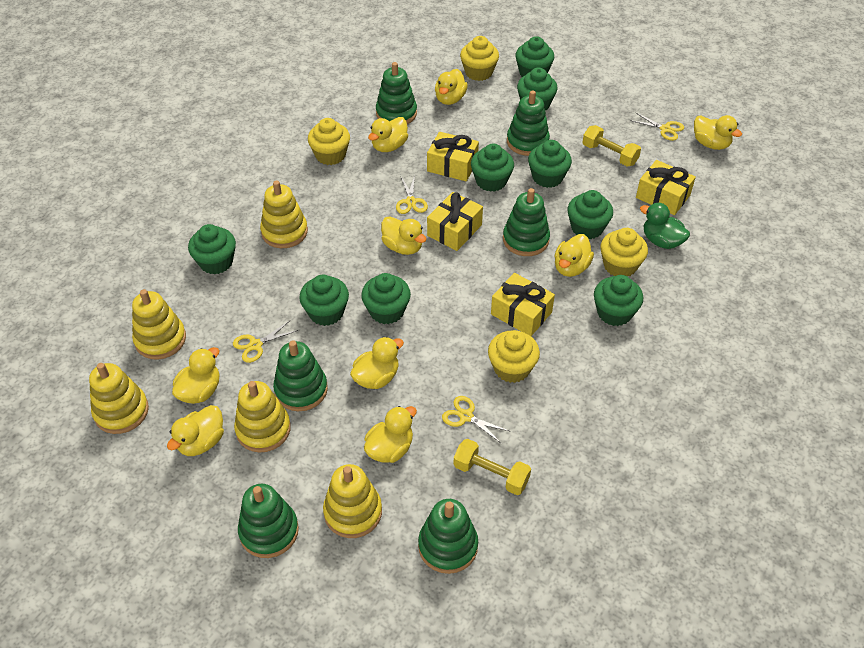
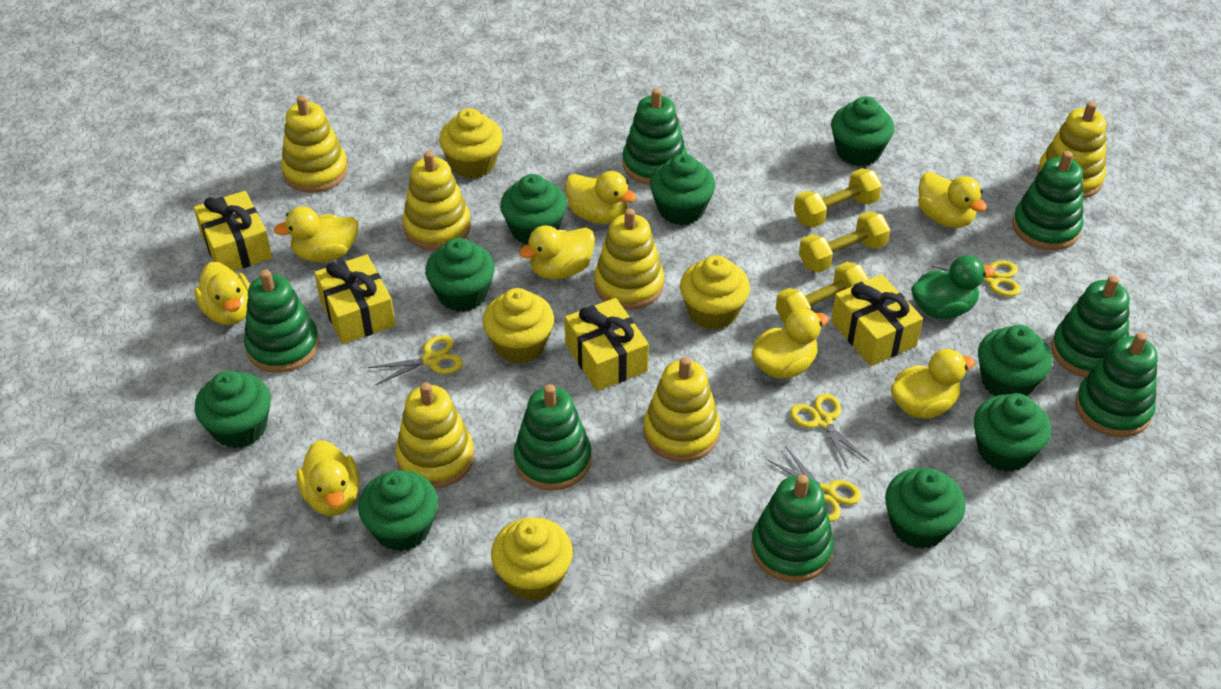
green stacking toy: 6 -> 7
yellow duck: 9 -> 8
yellow dumbbell: 2 -> 3
yellow stacking toy: 5 -> 6

